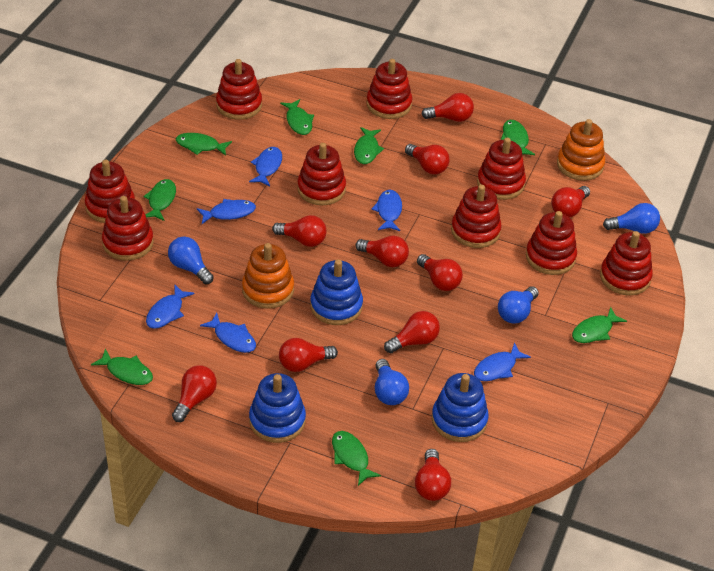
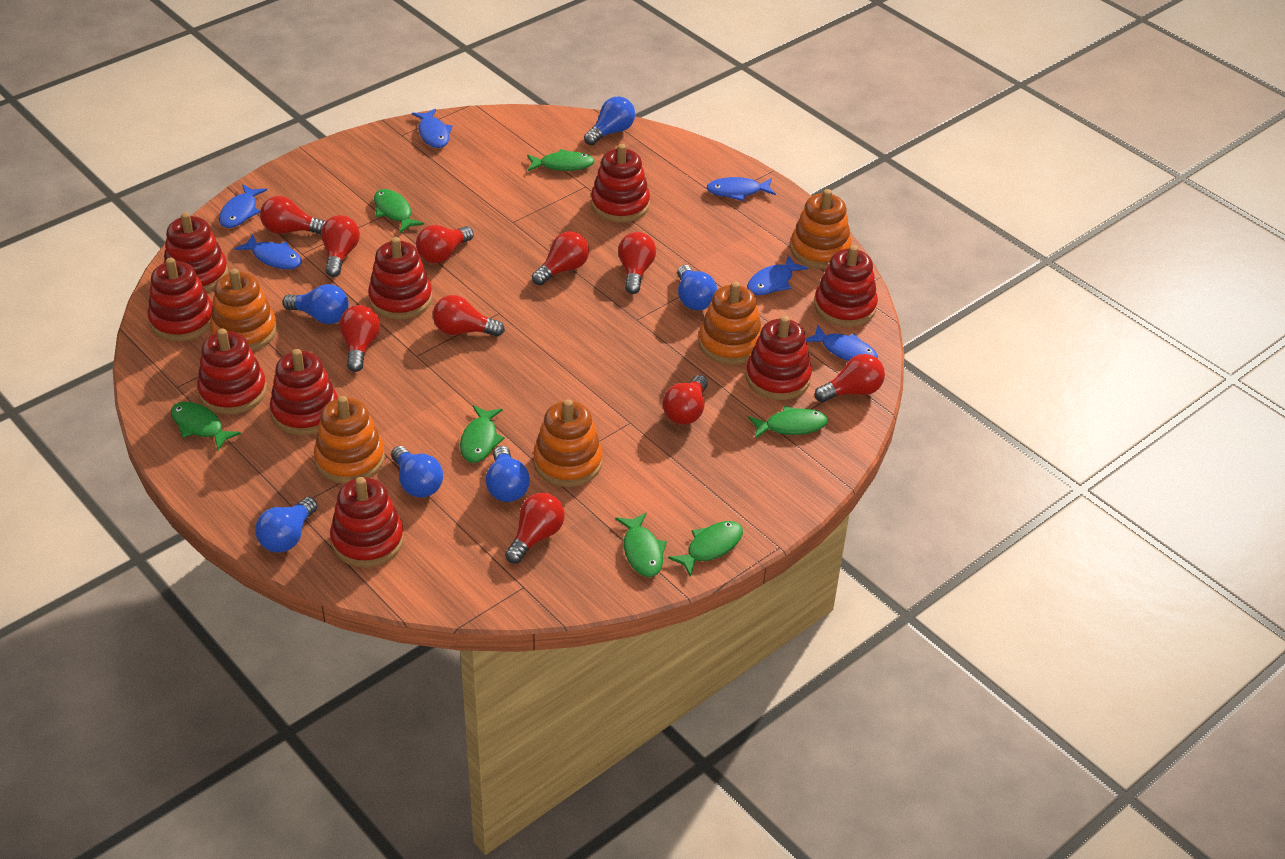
blue light bulb: 4 -> 6
blue stacking toy: 3 -> 0
green fish: 8 -> 7
orange stacking toy: 2 -> 5

